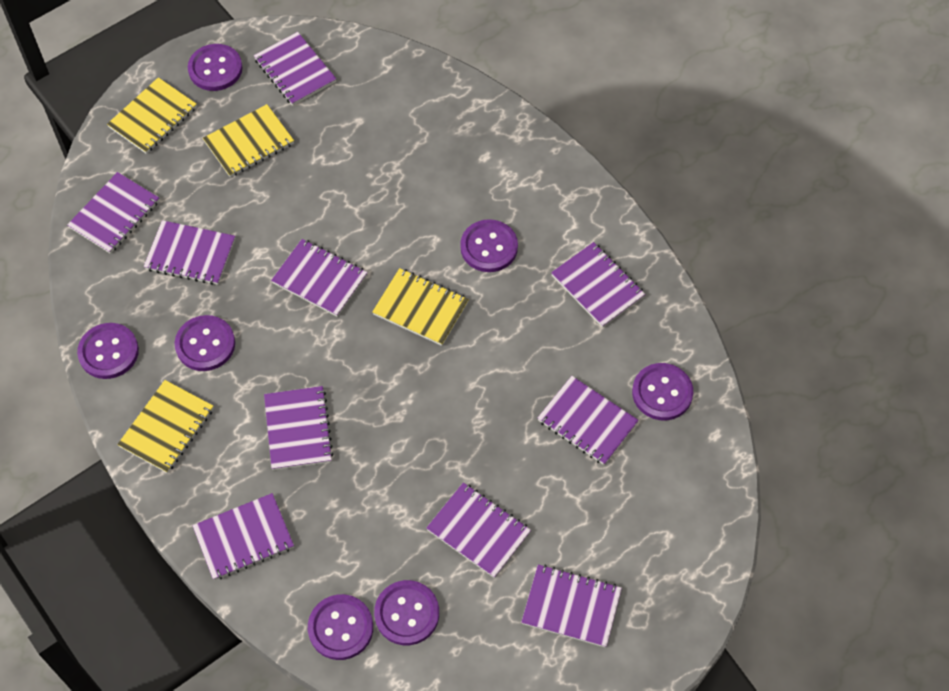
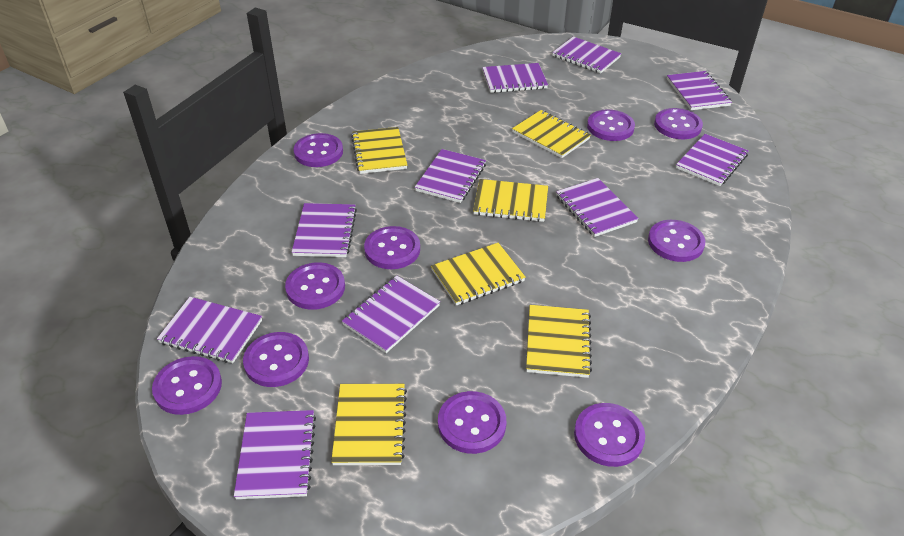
purple button: 7 -> 10
yellow notebook: 4 -> 6

